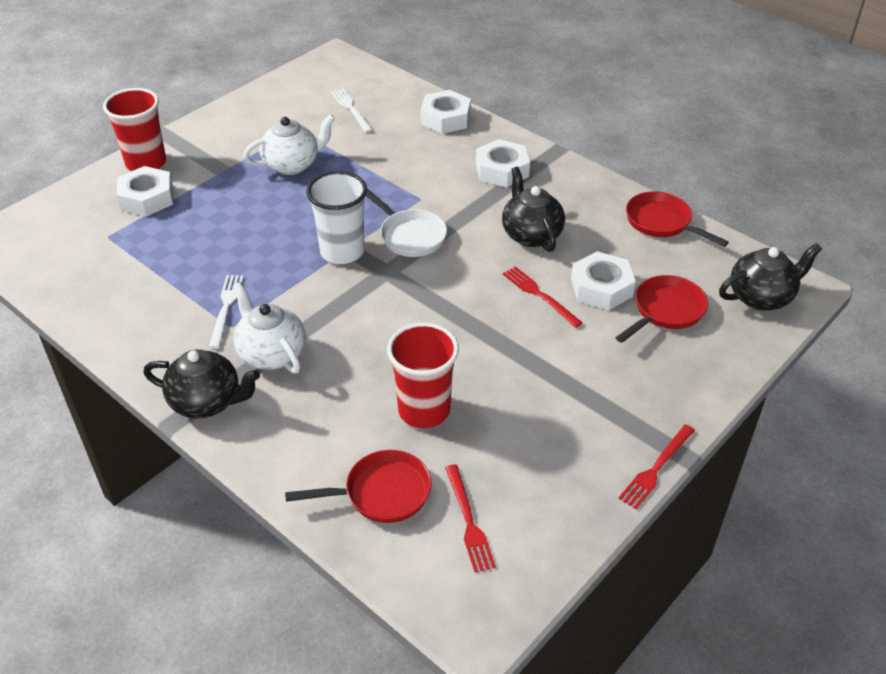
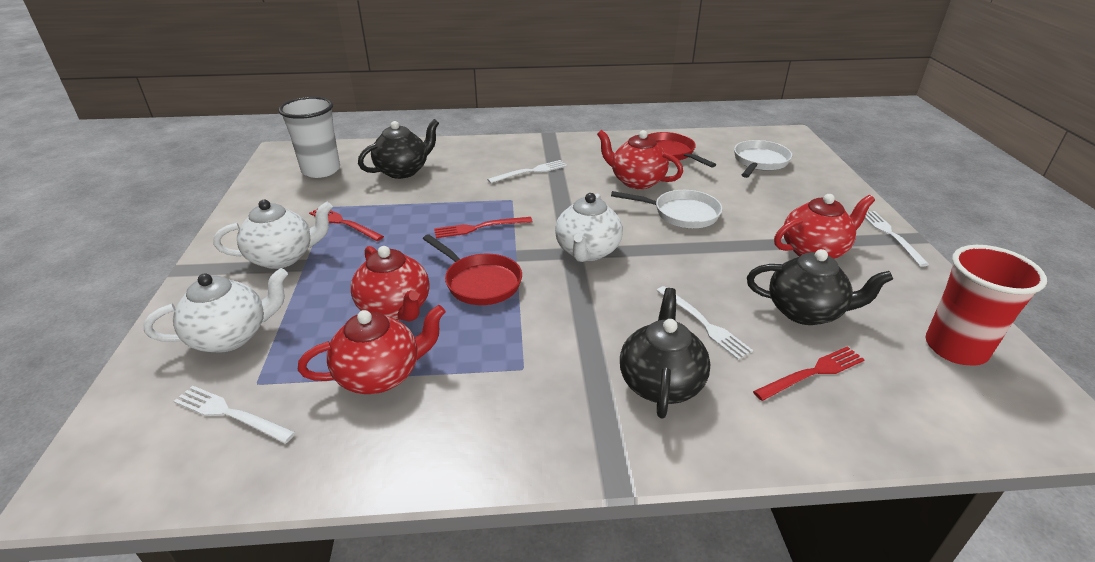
red cup: 2 -> 1
red pan: 3 -> 2
red teapot: 0 -> 4
white fork: 2 -> 4
white nut: 4 -> 0
white pan: 1 -> 2
white teapot: 2 -> 3

